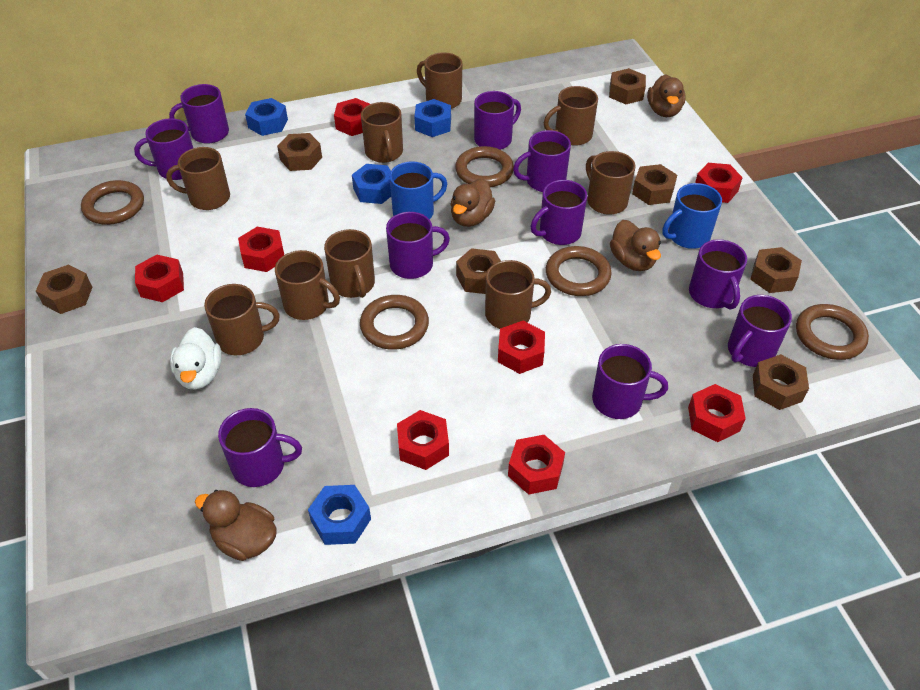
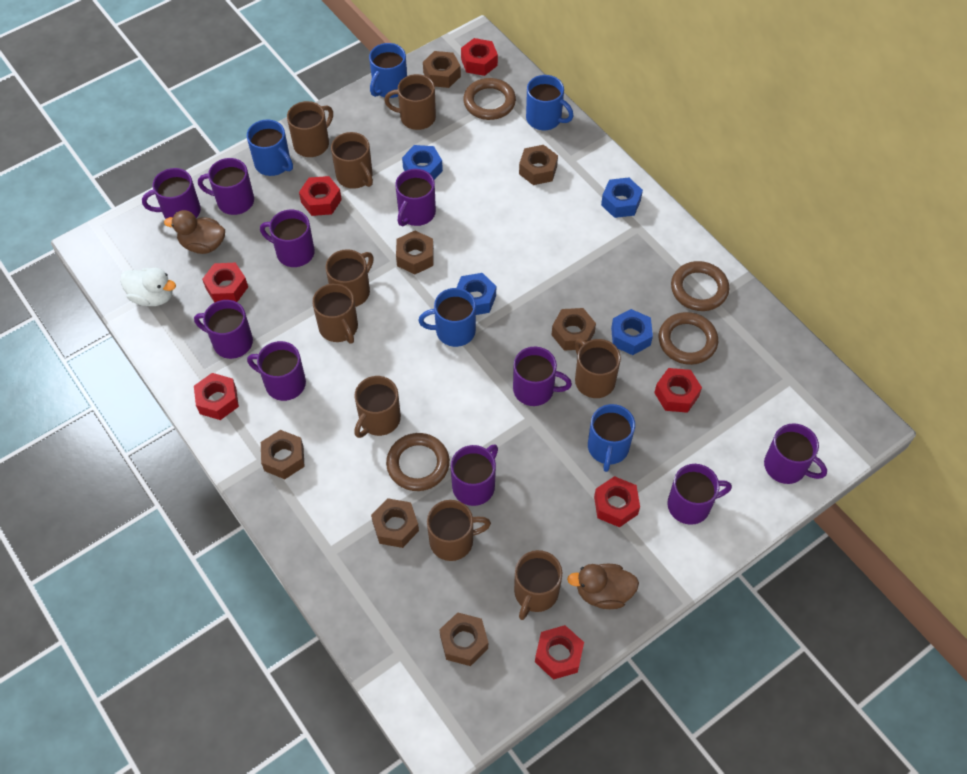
blue mug: 2 -> 5
brown duck: 4 -> 2
brown ring: 5 -> 4
red nut: 8 -> 7

